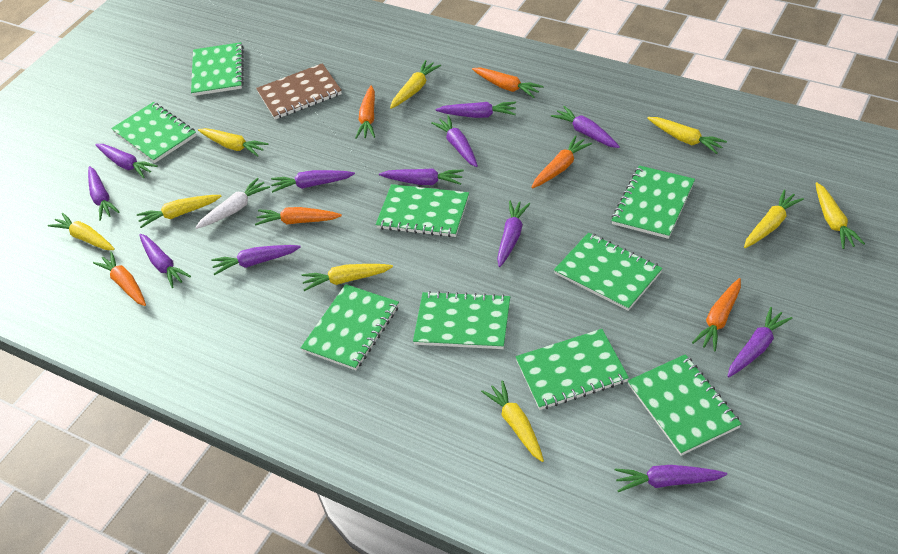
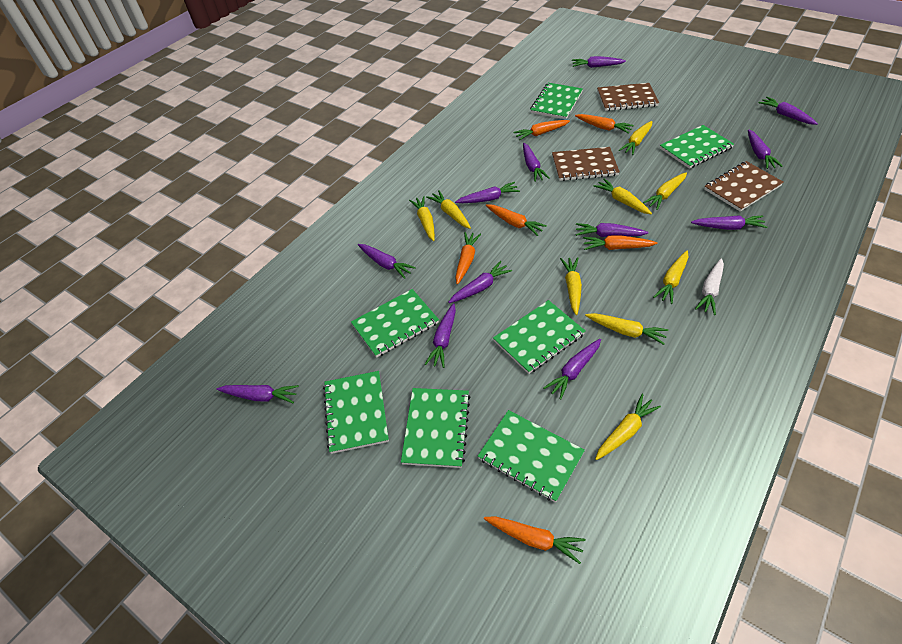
brown notebook: 1 -> 3
green notebook: 9 -> 7

